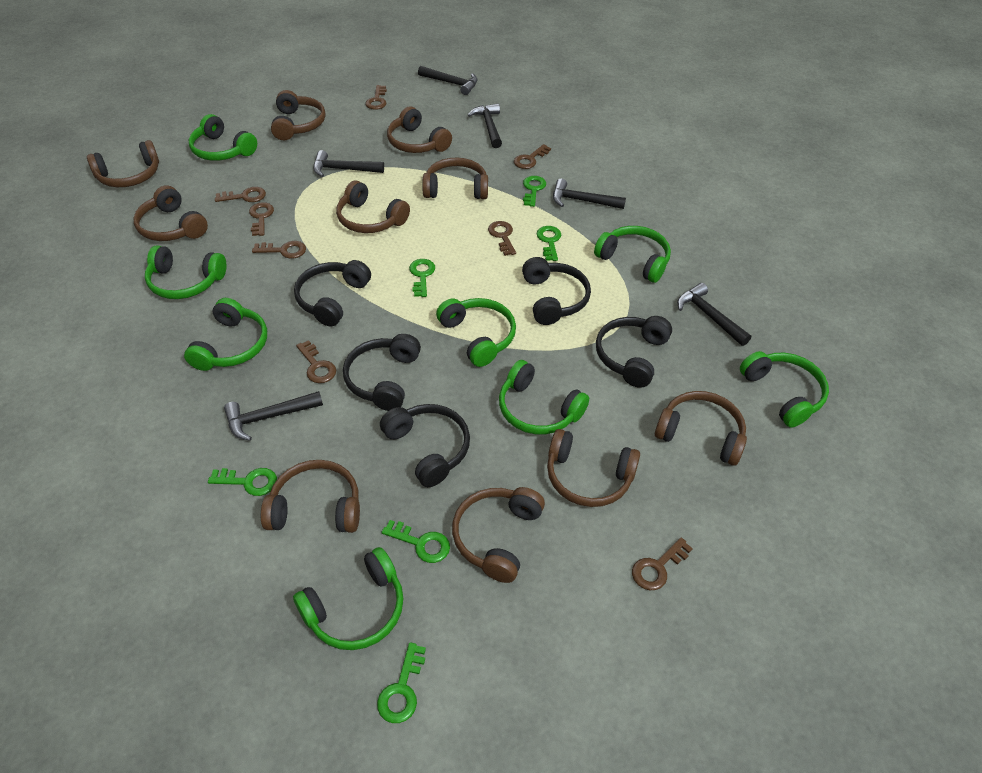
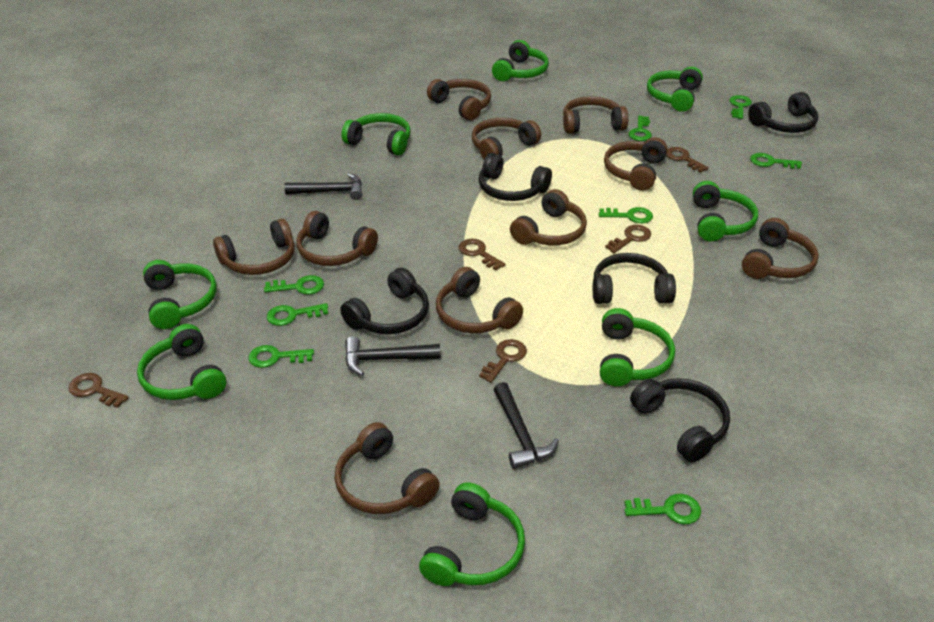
black hammer: 6 -> 3
brown key: 8 -> 5
green key: 6 -> 8

